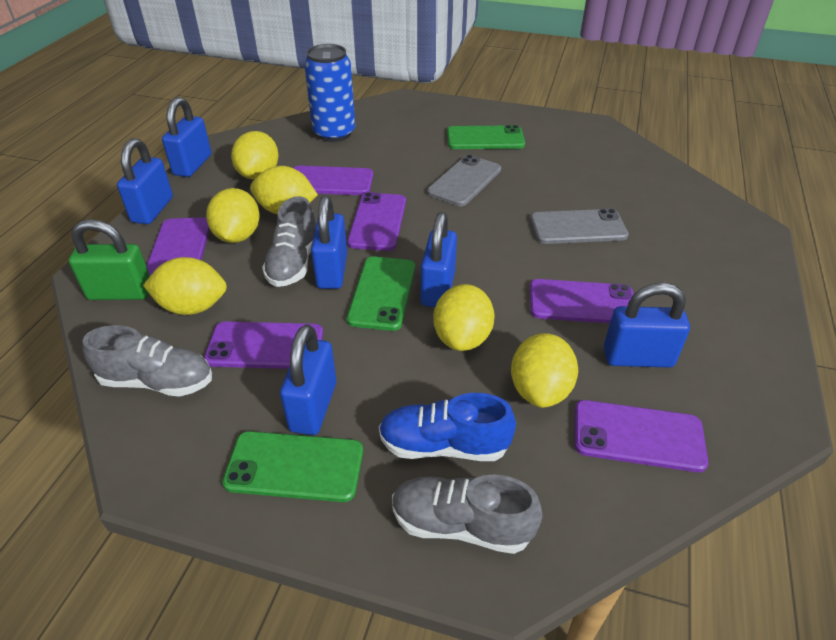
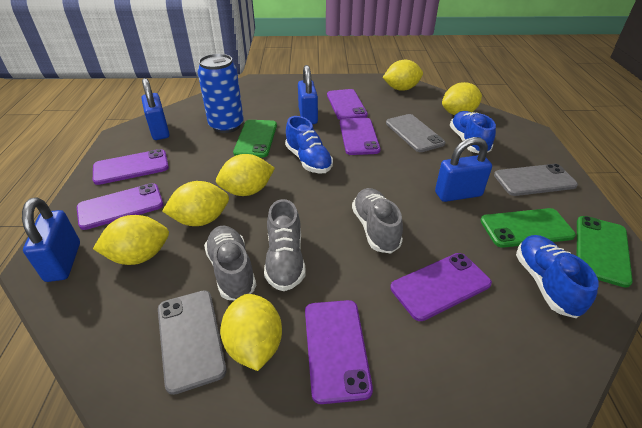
blue padlock: 6 -> 4
blue shoe: 1 -> 3
green padlock: 1 -> 0
grey phone: 2 -> 3

